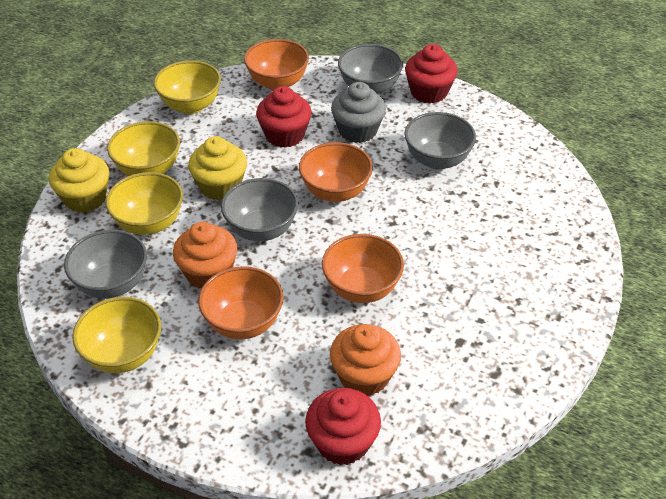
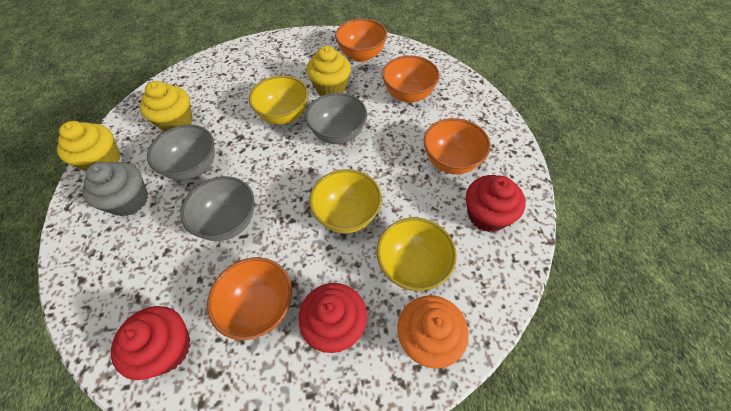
grey bowl: 4 -> 3
orange cupcake: 2 -> 1
yellow bowl: 4 -> 3
yellow cupcake: 2 -> 3

